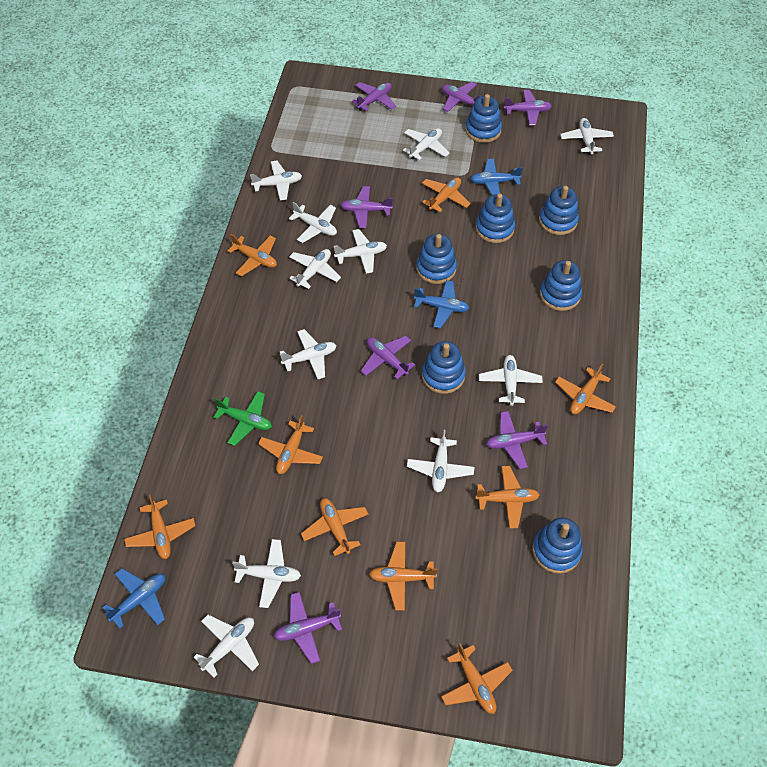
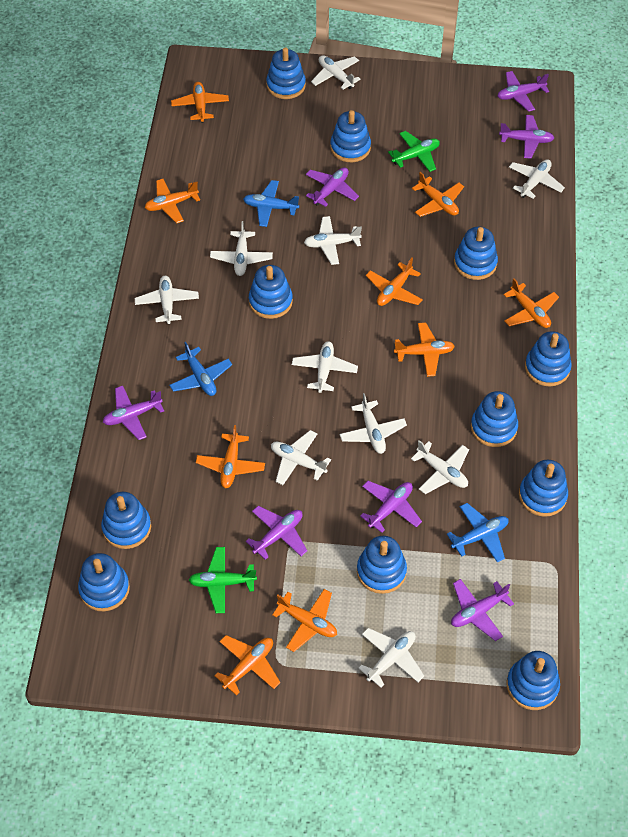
blue stacking toy: 7 -> 11
green plane: 1 -> 2
white plane: 11 -> 10

